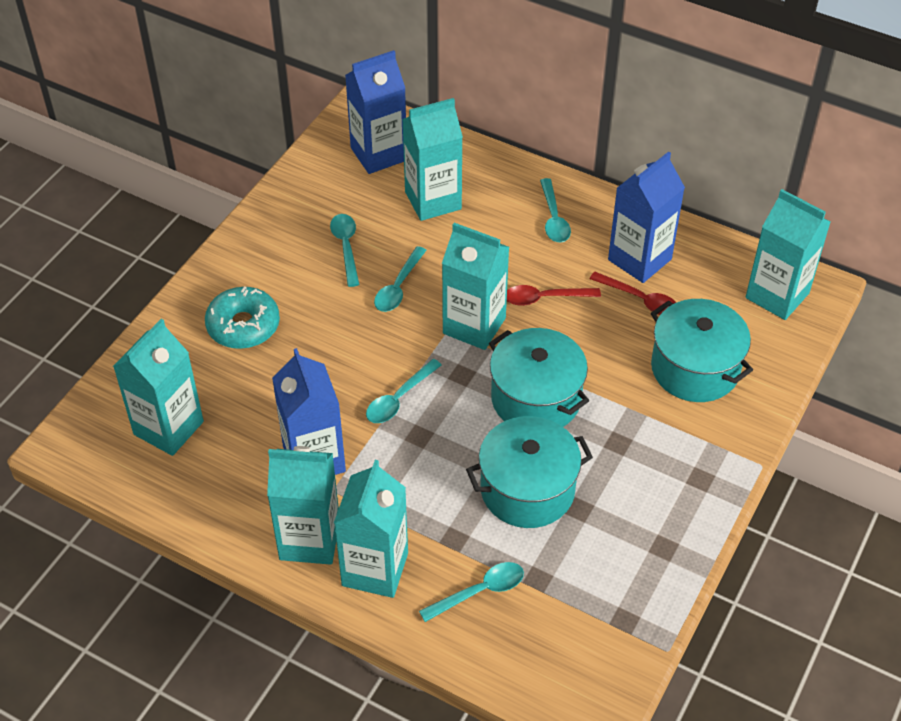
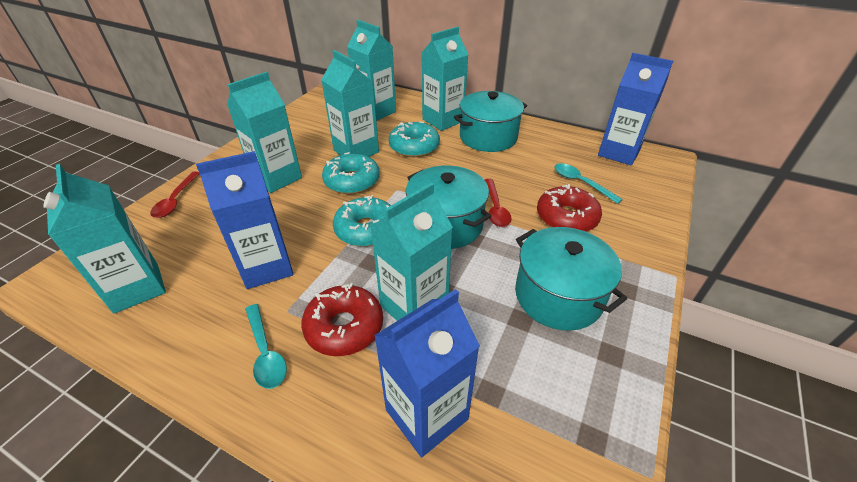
red donut: 0 -> 2
turquoise donut: 1 -> 3
turquoise spoon: 5 -> 2

